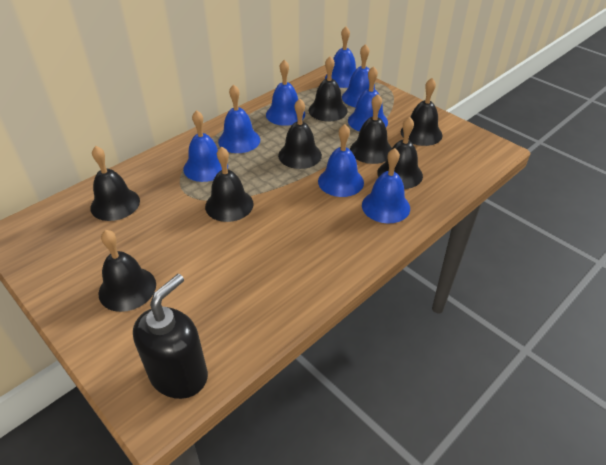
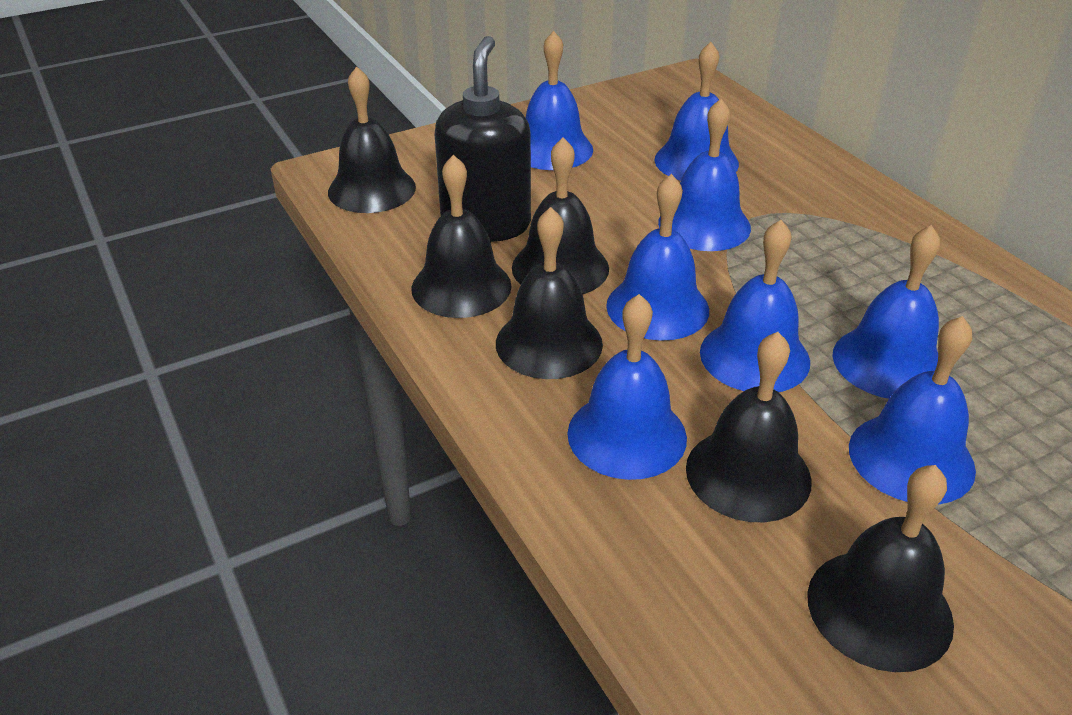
black bell: 8 -> 6

